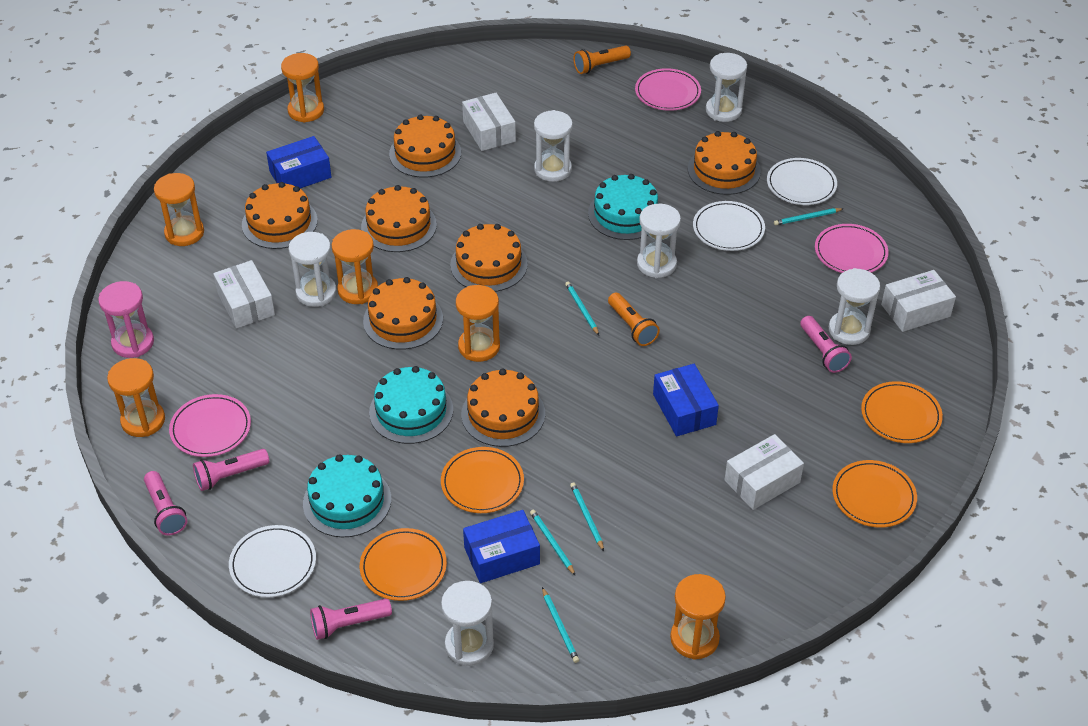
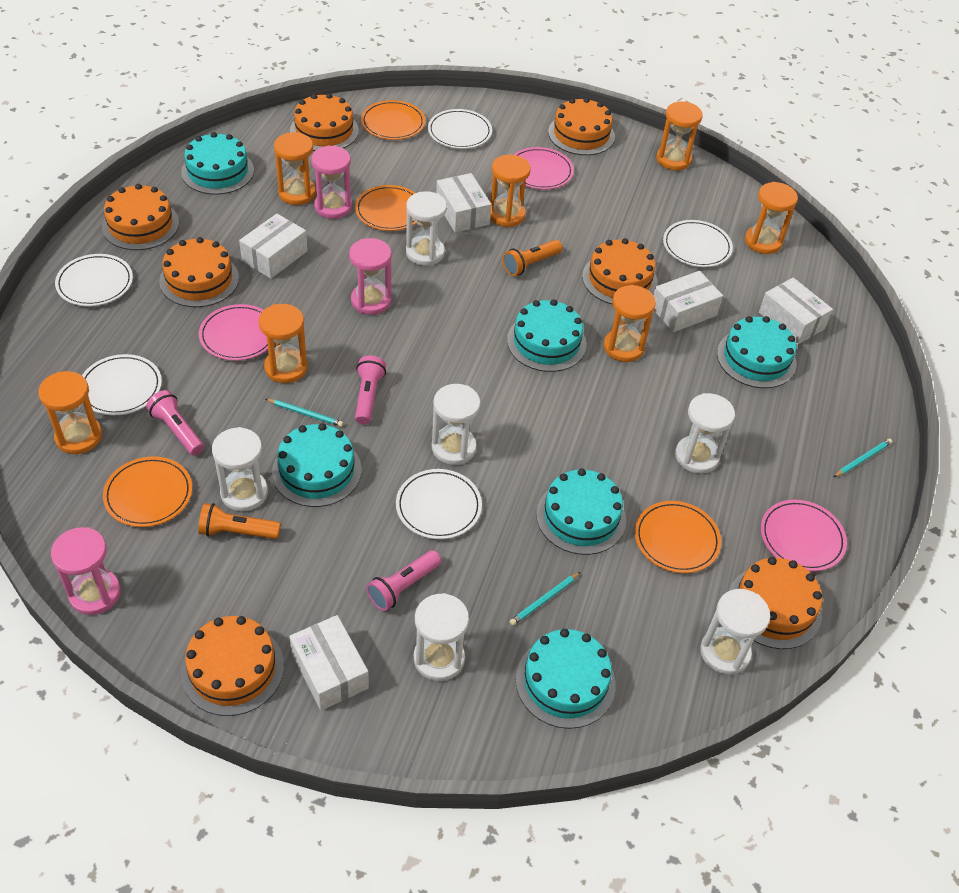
blue box: 3 -> 0
orange hourglass: 6 -> 7
pink flashlight: 4 -> 3
pink hourglass: 1 -> 3
turquoise cake: 3 -> 6
turquoise pencil: 5 -> 3
white box: 4 -> 5
white plate: 3 -> 5

